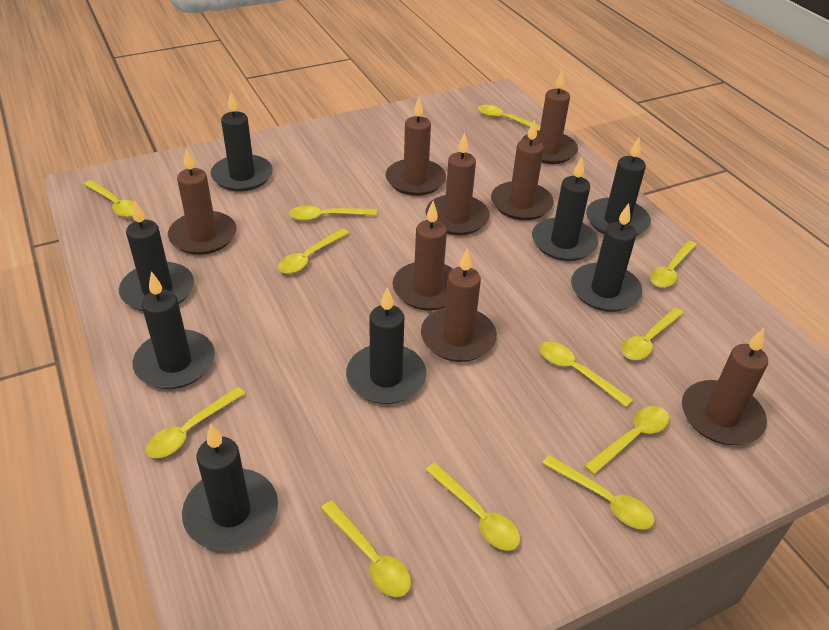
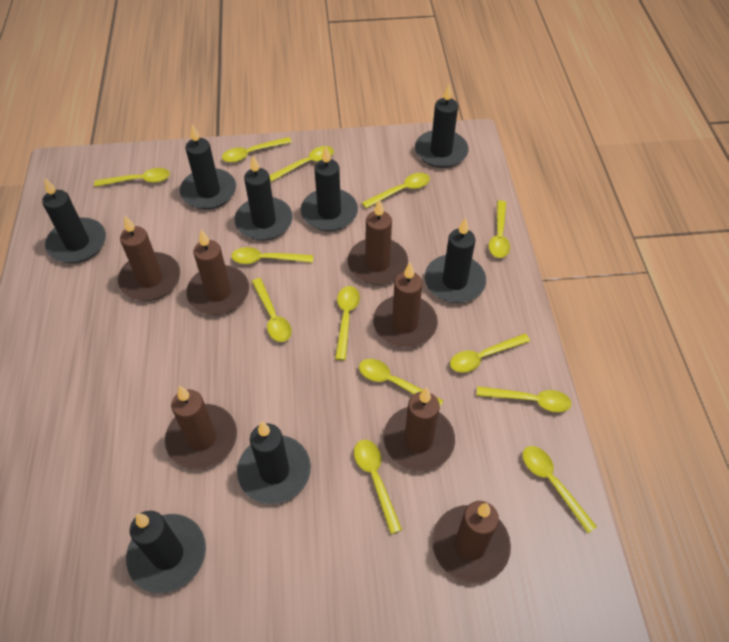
brown candle: 8 -> 7
yellow spoon: 12 -> 13

